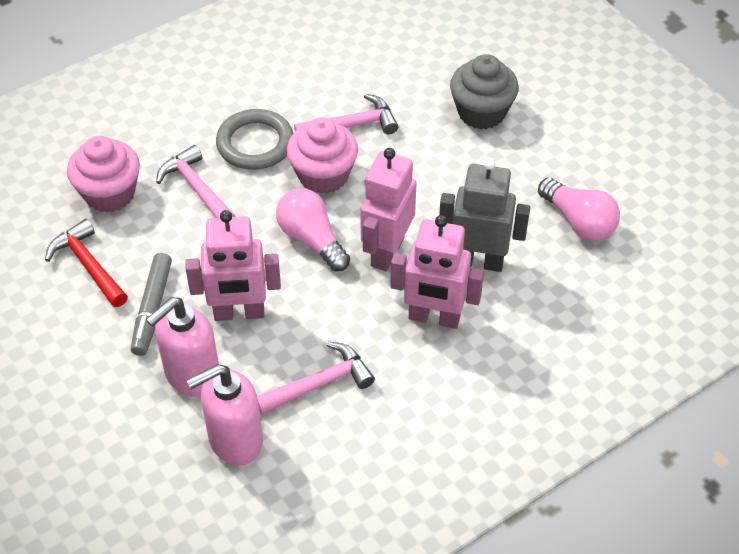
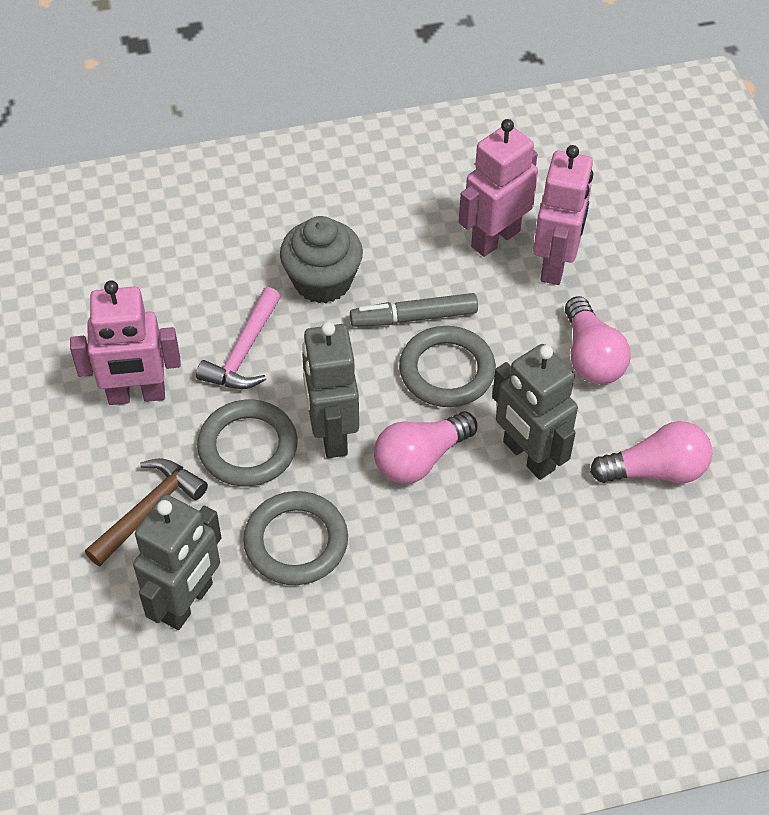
brown hammer: 0 -> 1
grey ring: 1 -> 3
grey robot: 1 -> 3
pink cupcake: 2 -> 0
pink hammer: 3 -> 1
pink light bulb: 2 -> 3
pink soap dispenser: 2 -> 0
red hammer: 1 -> 0

